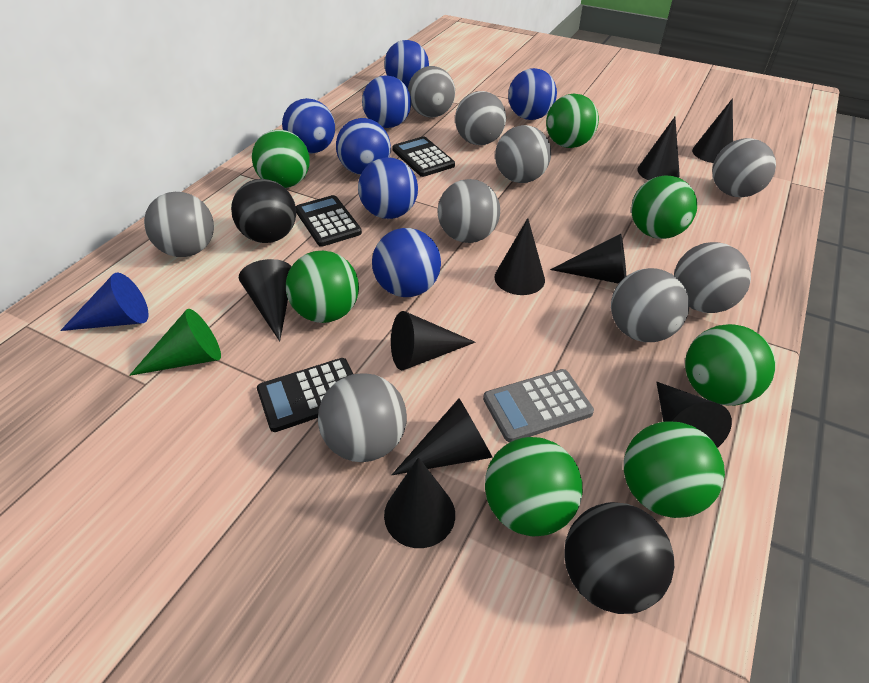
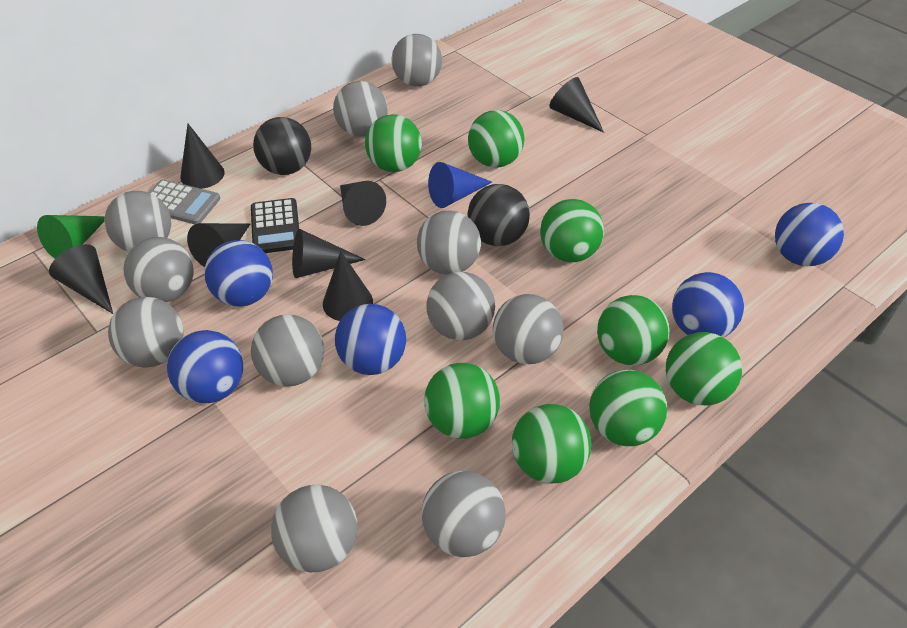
black calculator: 3 -> 1
black cone: 9 -> 7
blue ball: 7 -> 5
green ball: 7 -> 8
grey ball: 9 -> 11

